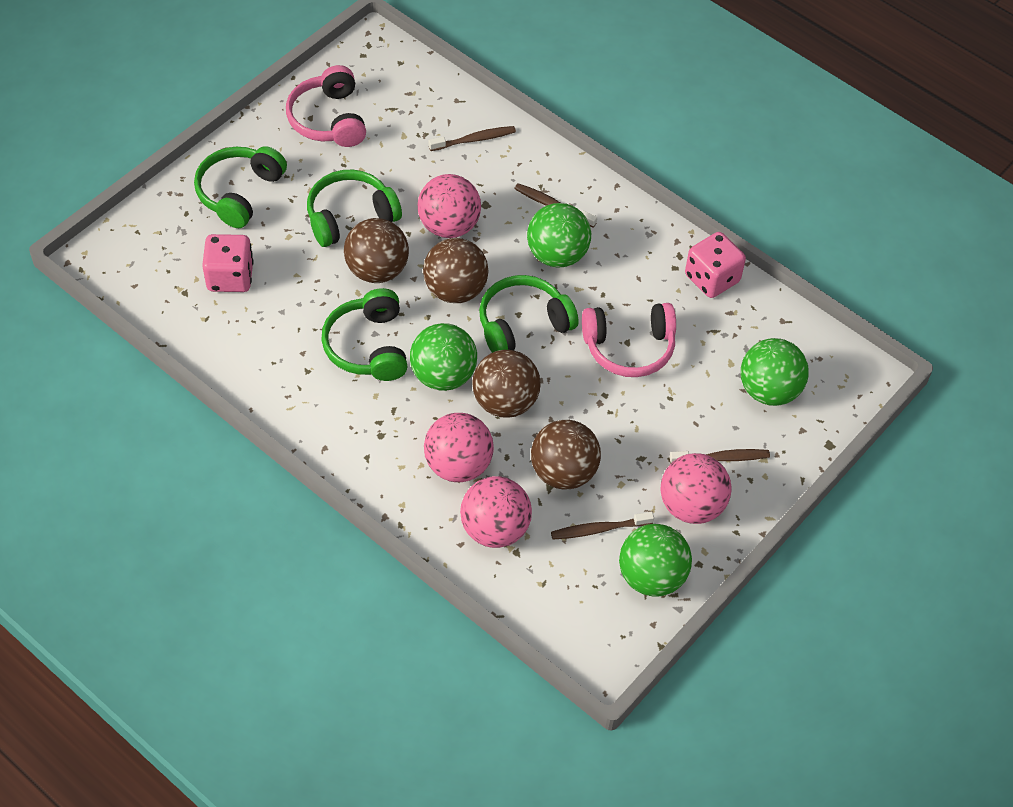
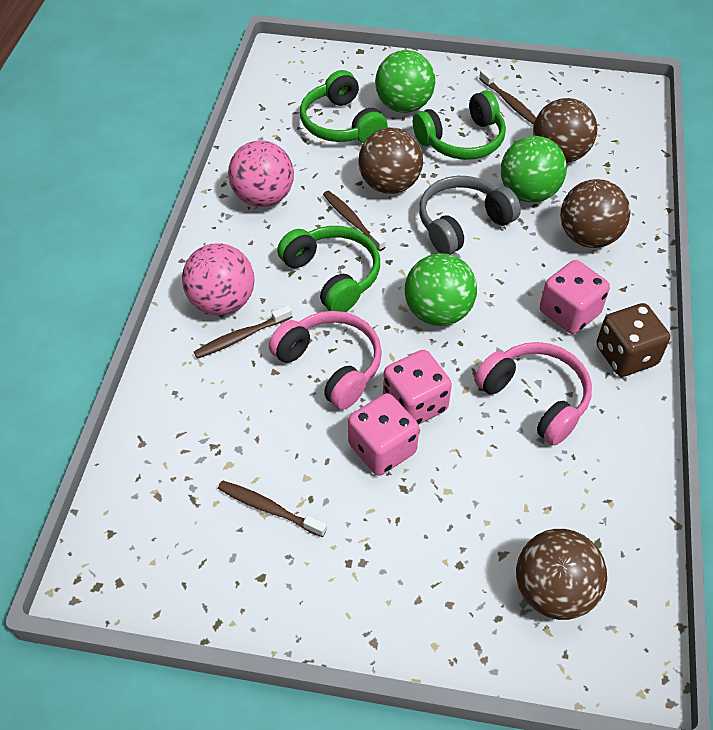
brown dice: 0 -> 1
green ball: 4 -> 3
green headphones: 4 -> 3
grey headphones: 0 -> 1
pink ball: 4 -> 2
pink dice: 2 -> 3

